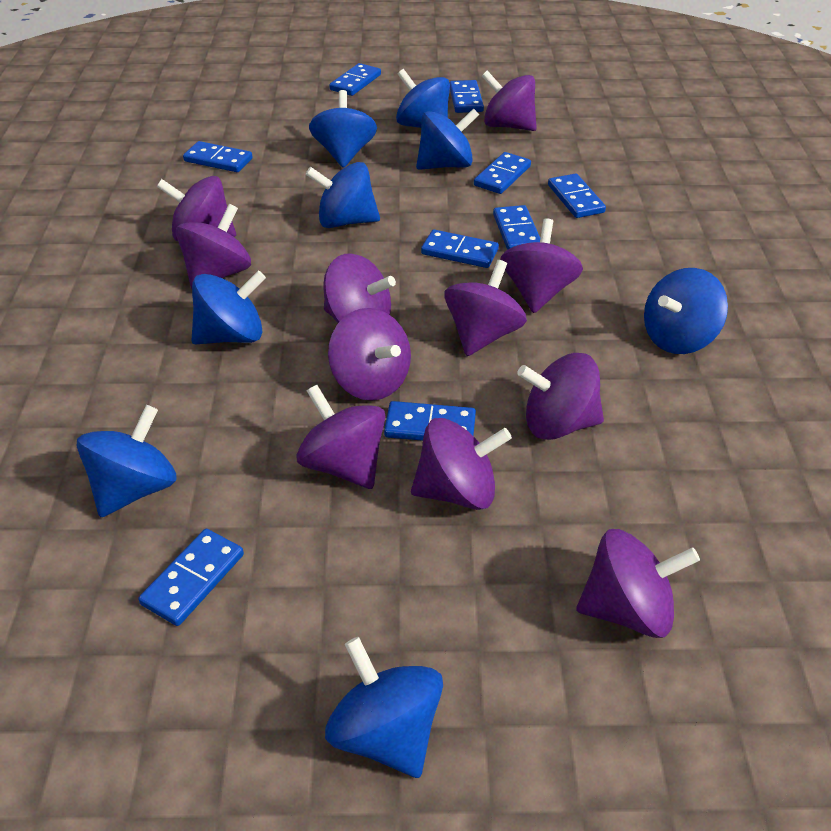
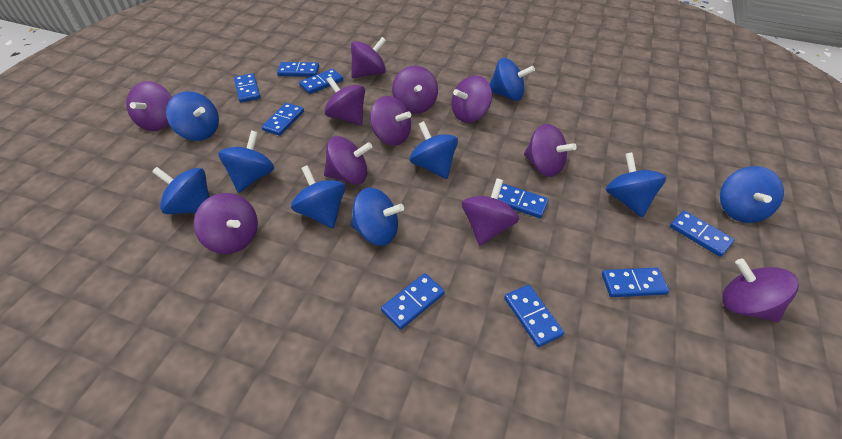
blue spinning top: 8 -> 9

